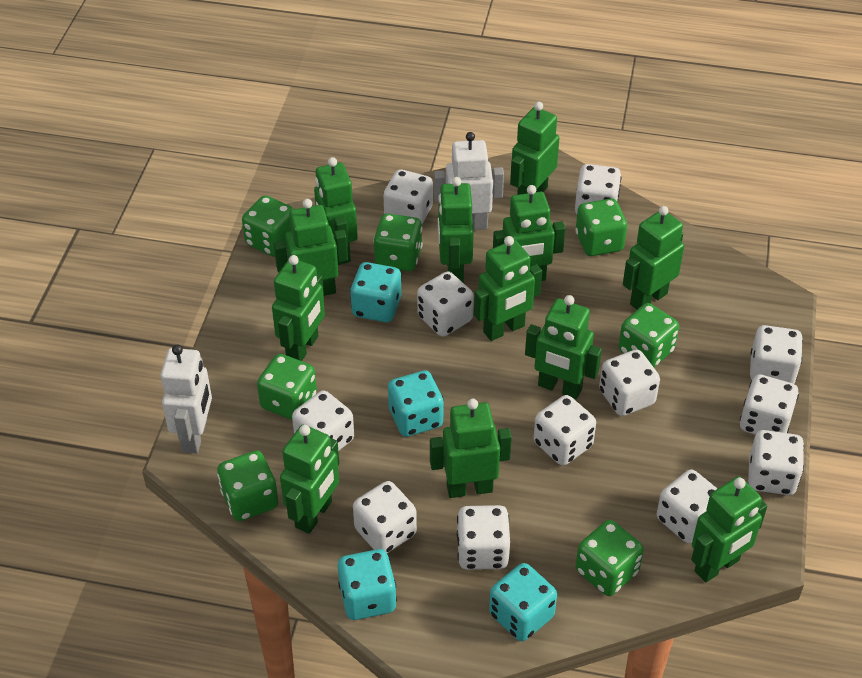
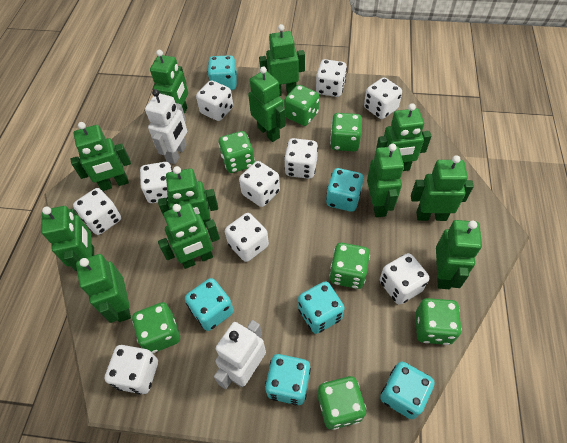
turquoise dice: 4 -> 6
white dice: 12 -> 10

